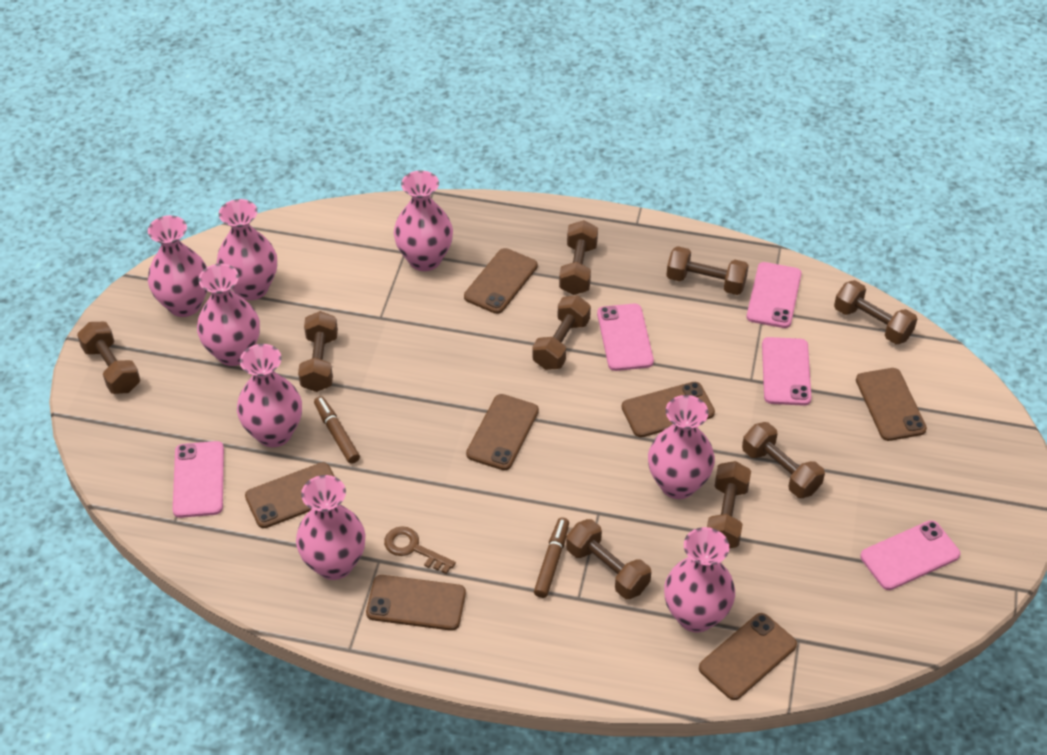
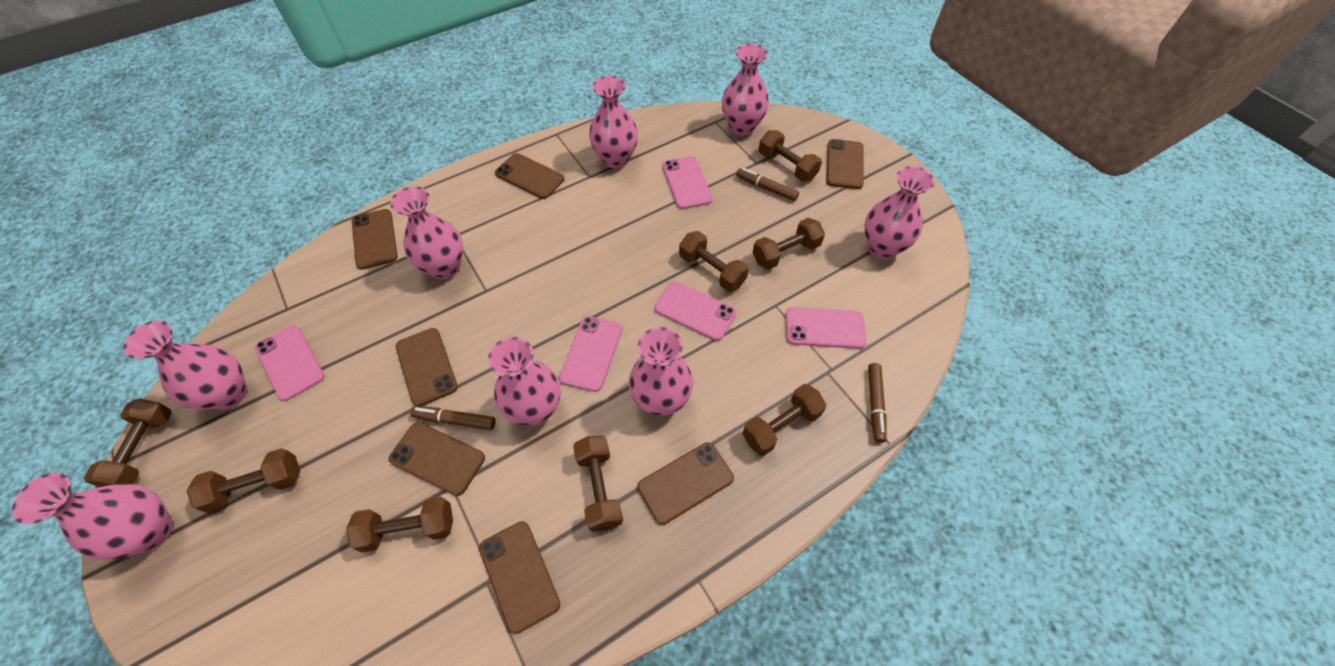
brown dumbbell: 9 -> 8
brown key: 1 -> 0
brown marker: 2 -> 3

